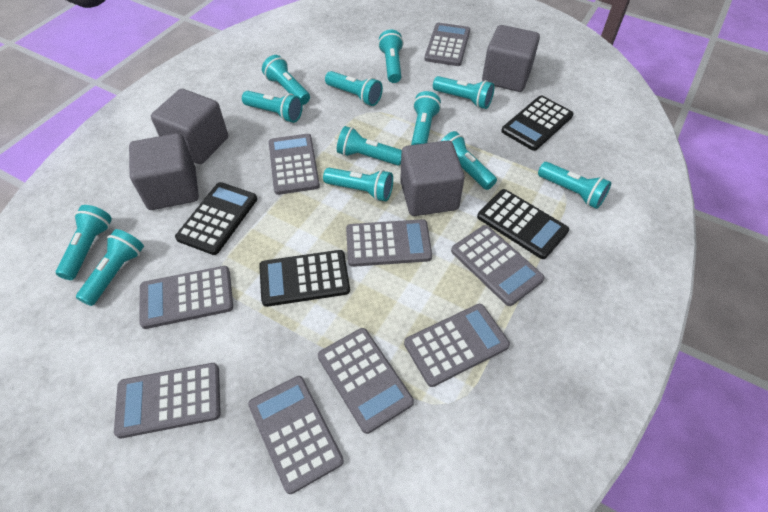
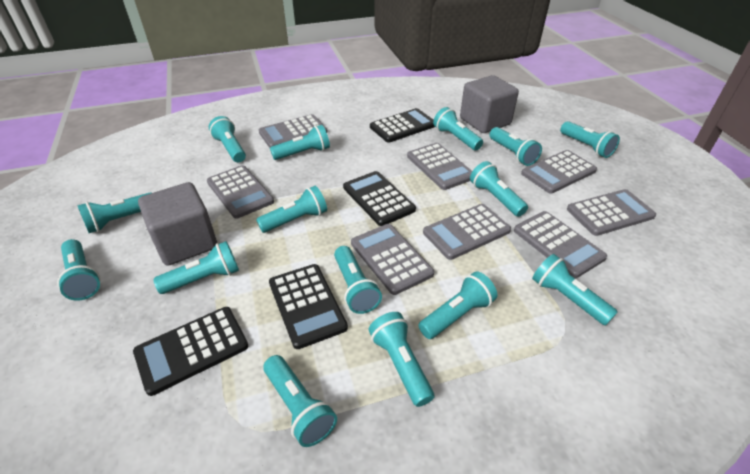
grey calculator: 9 -> 8
grey cube: 4 -> 2
turquoise flashlight: 12 -> 15

